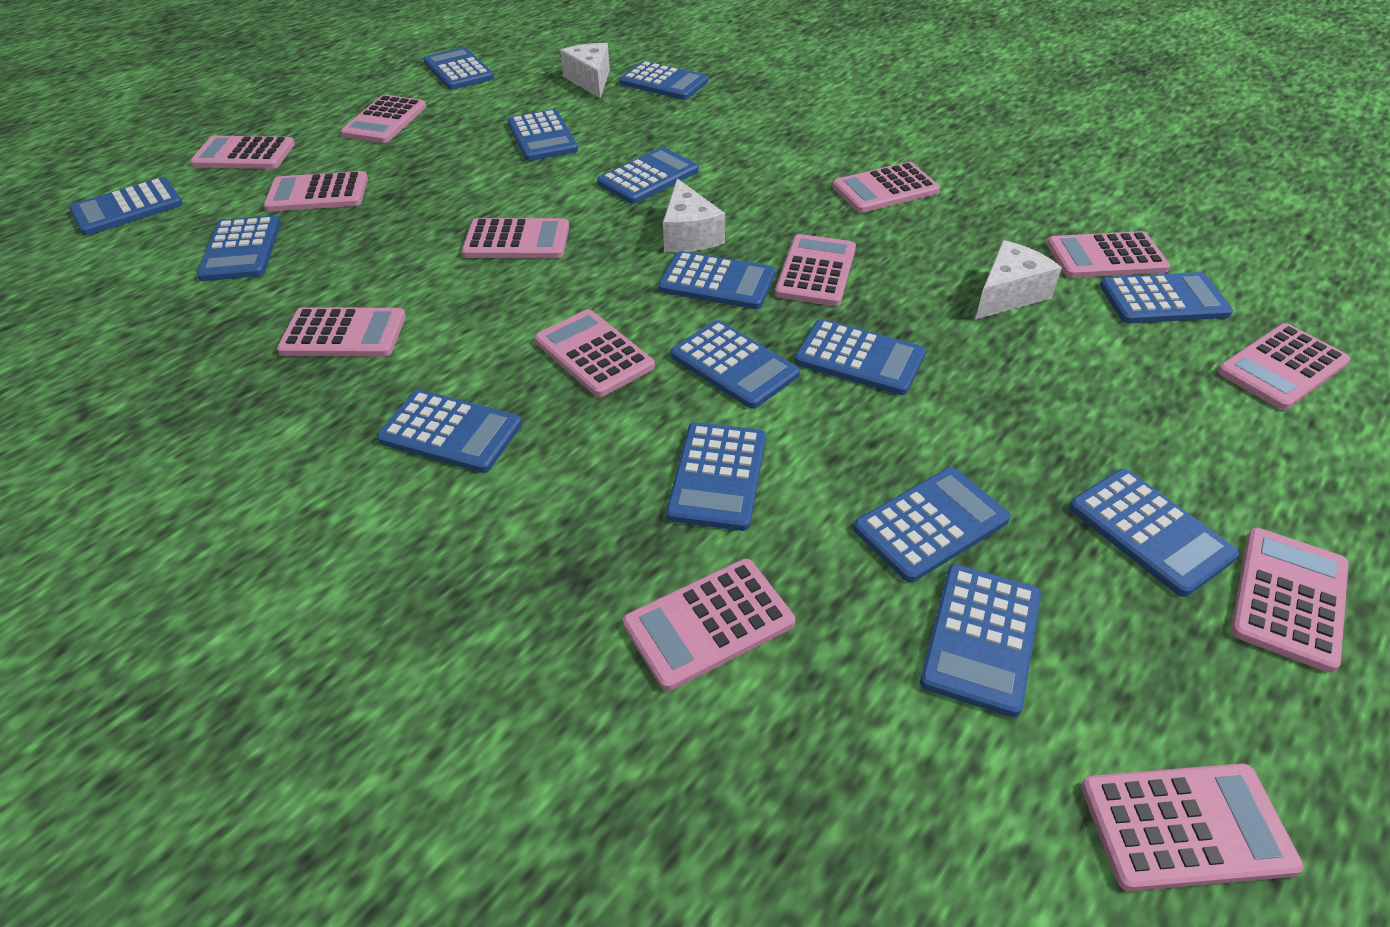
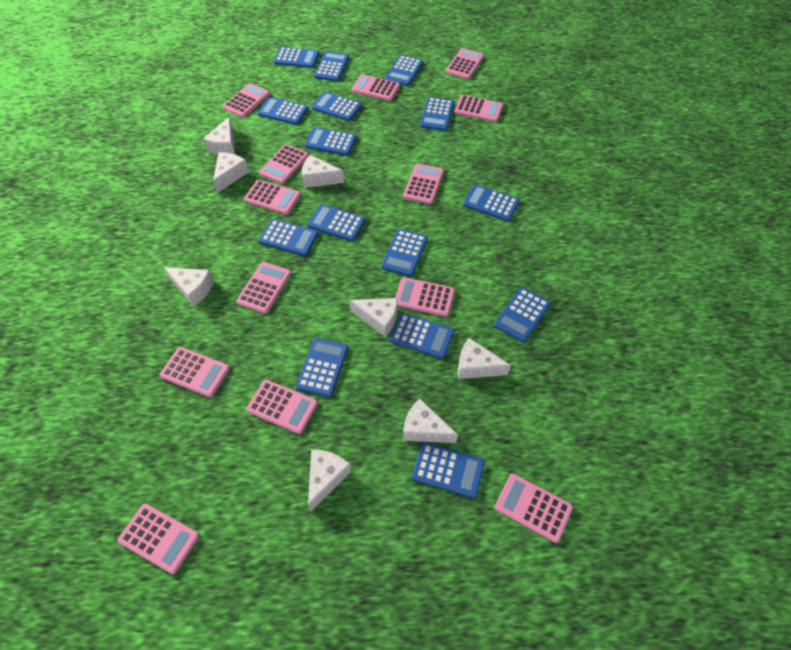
white cheese: 3 -> 8

